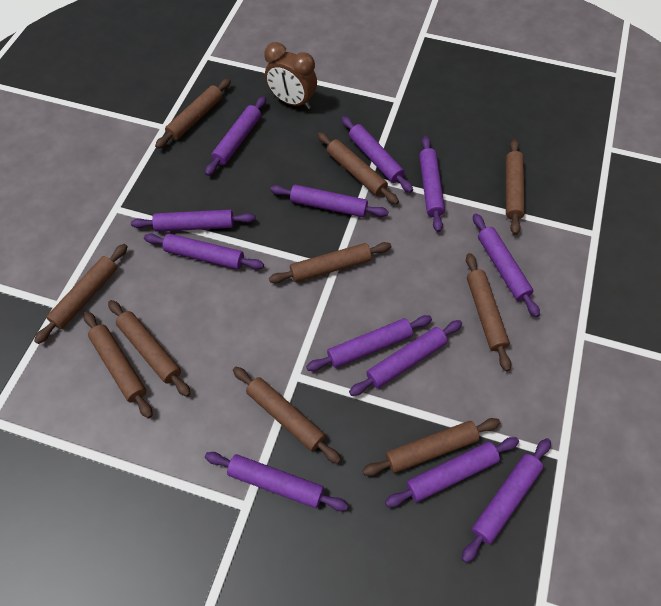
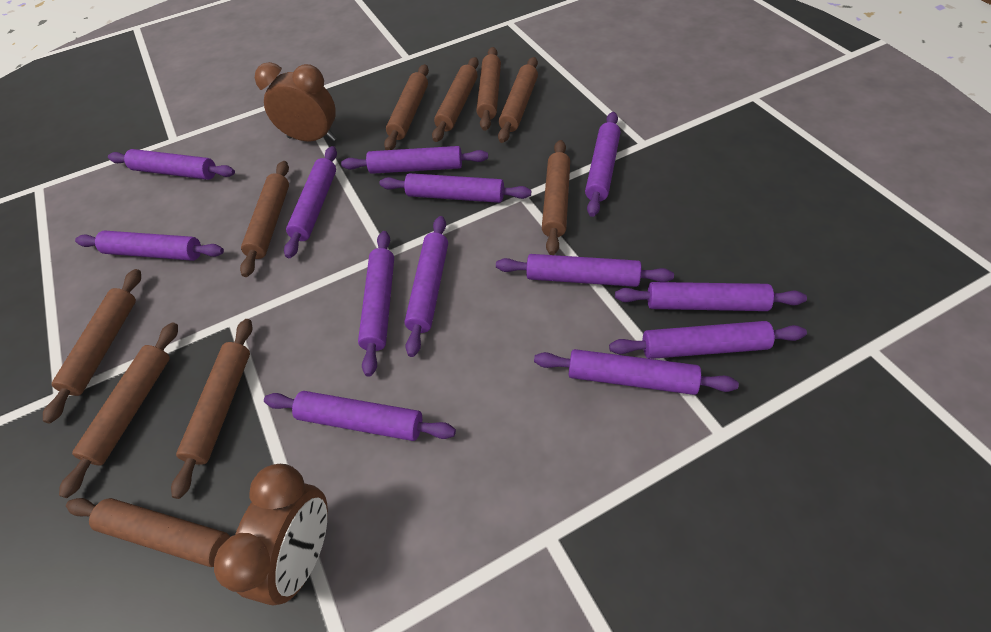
brown clock: 1 -> 2
purple rolling pin: 12 -> 13

